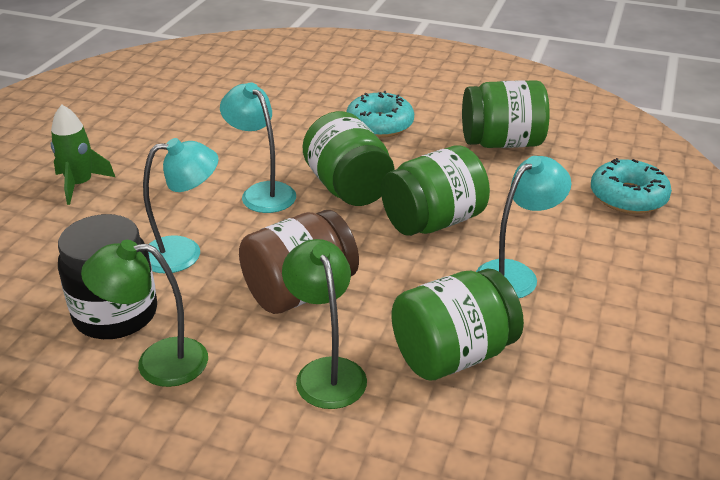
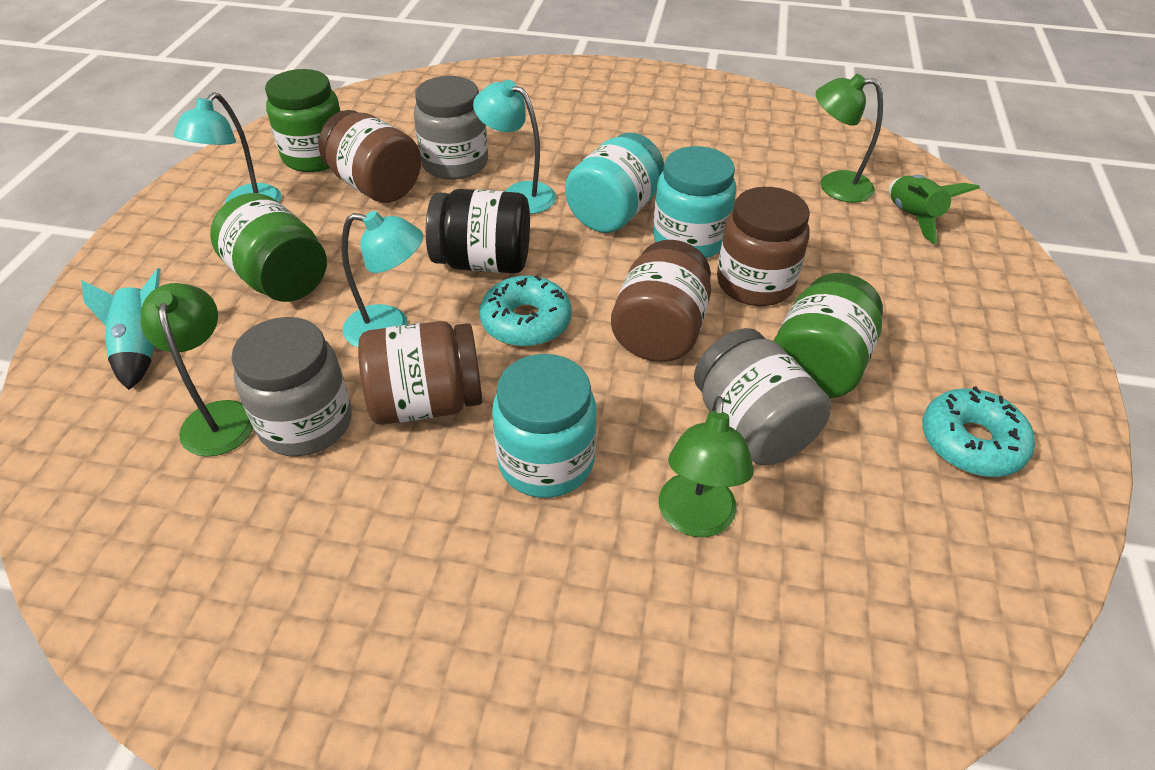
brown jar: 1 -> 4
green jar: 4 -> 3
green lamp: 2 -> 3
grey jar: 0 -> 3
turquoise jar: 0 -> 3
turquoise rocket: 0 -> 1

